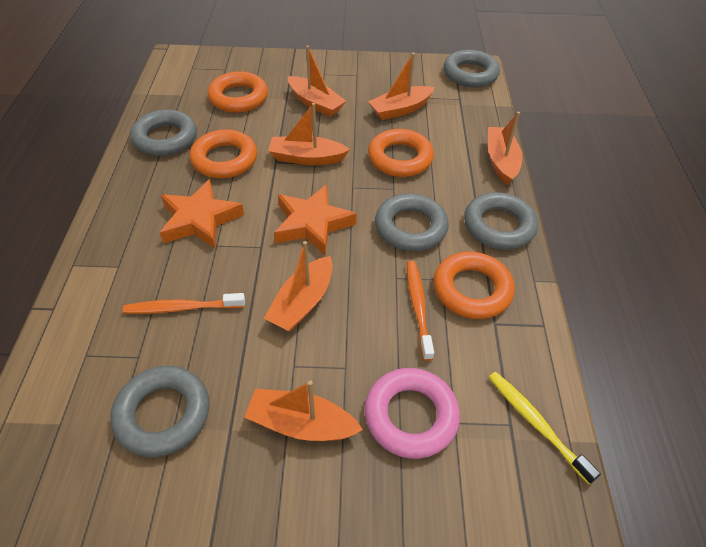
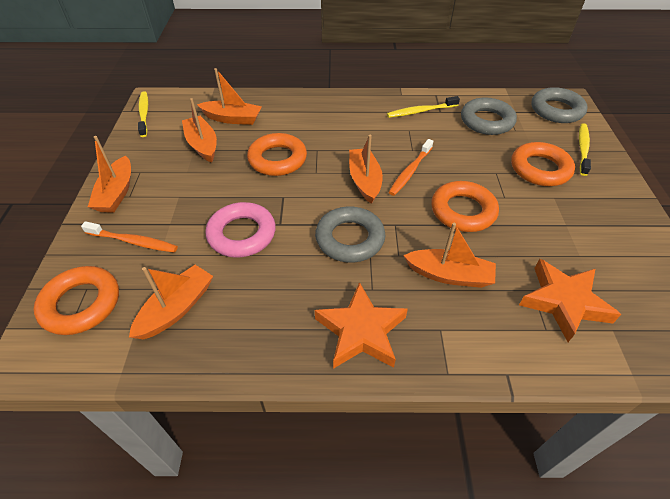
grey ring: 5 -> 3
yellow toothbrush: 1 -> 3

